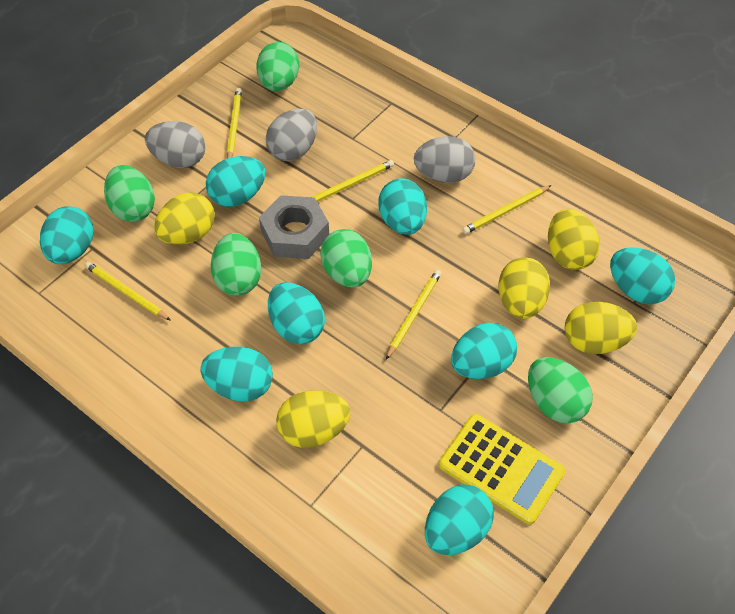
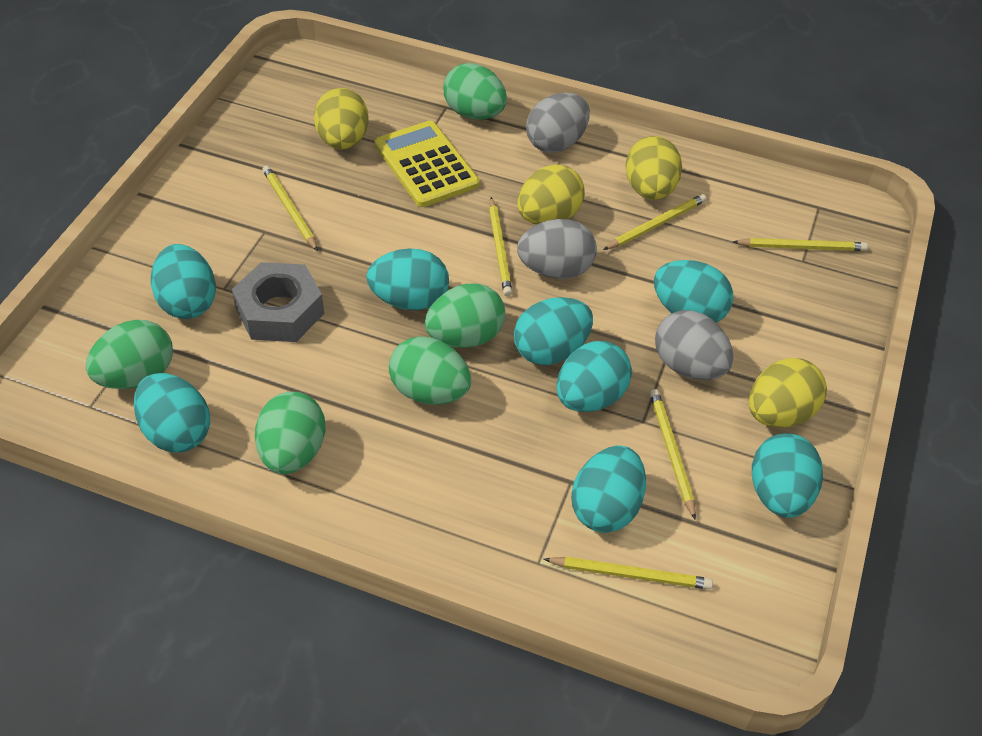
yellow egg: 5 -> 4
yellow pencil: 5 -> 6

